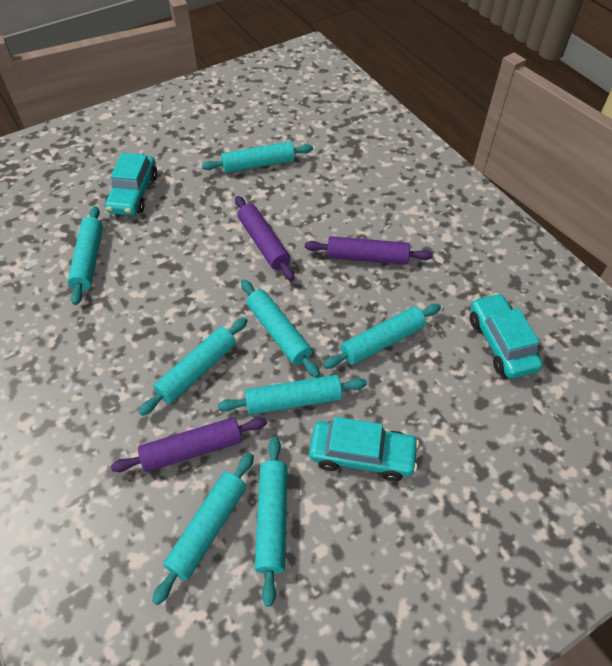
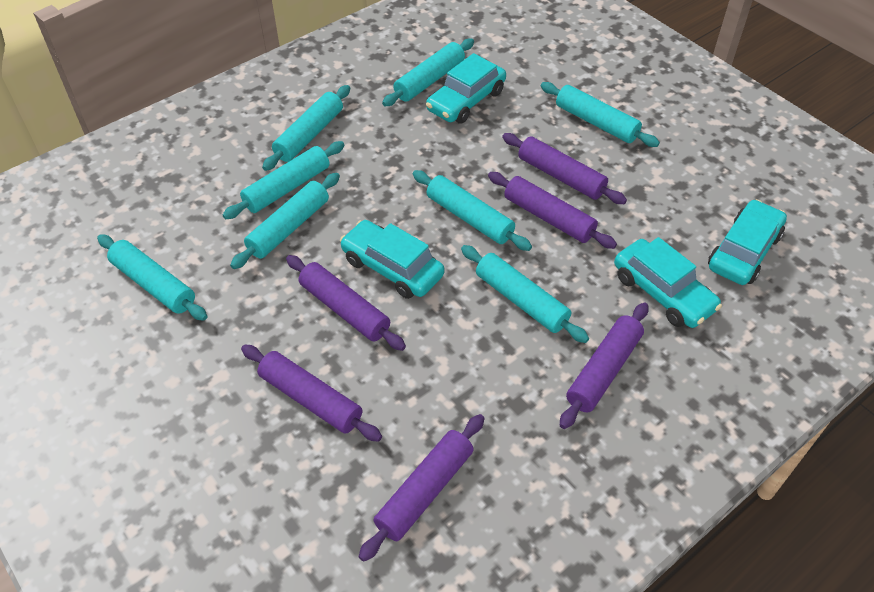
purple rolling pin: 3 -> 6
turquoise car: 3 -> 4

